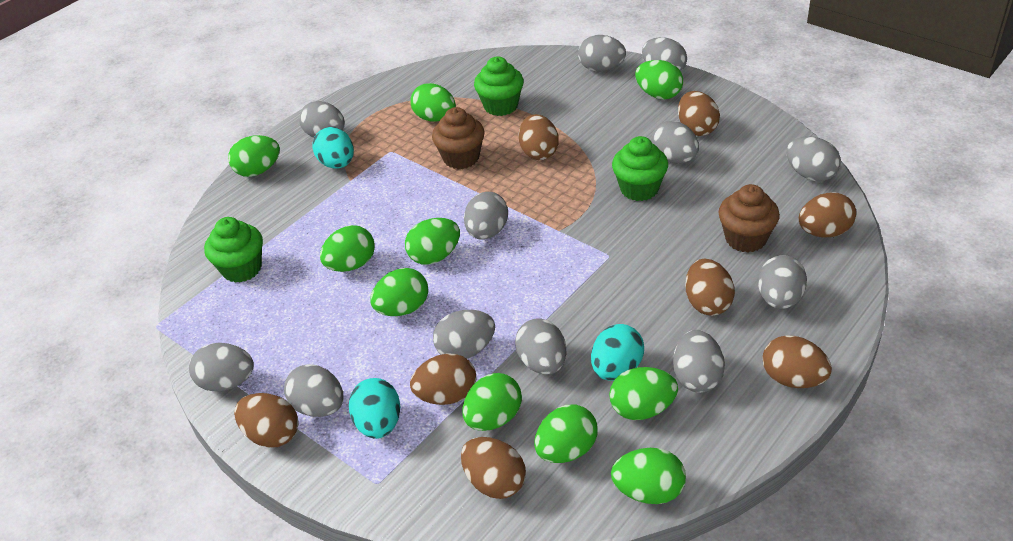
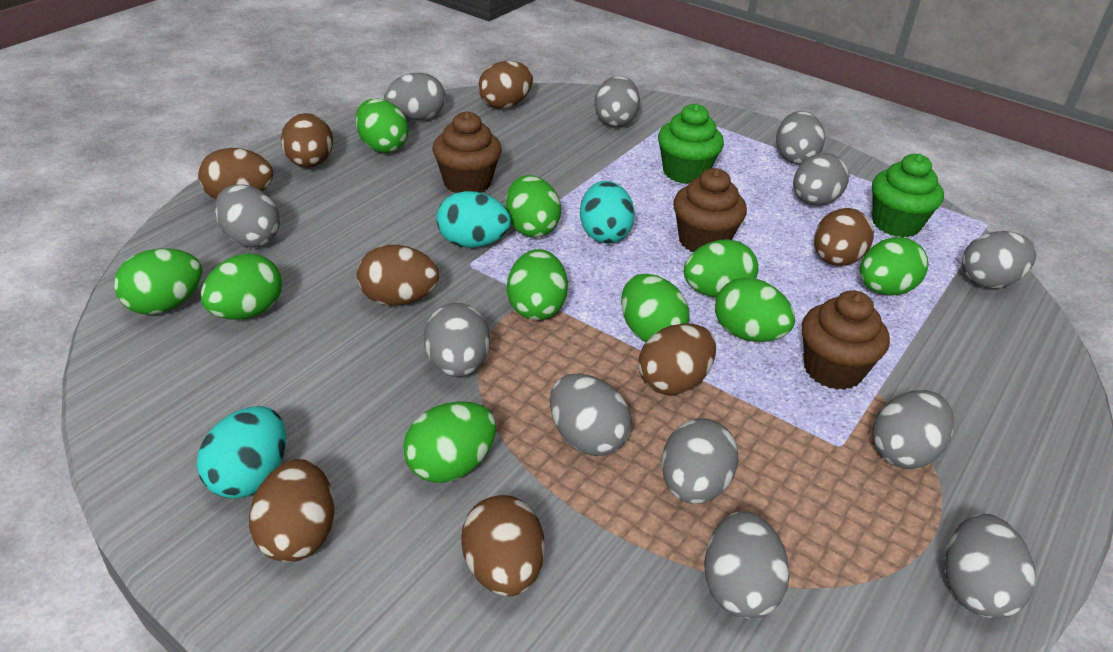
brown cupcake: 2 -> 3
green cupcake: 3 -> 2

